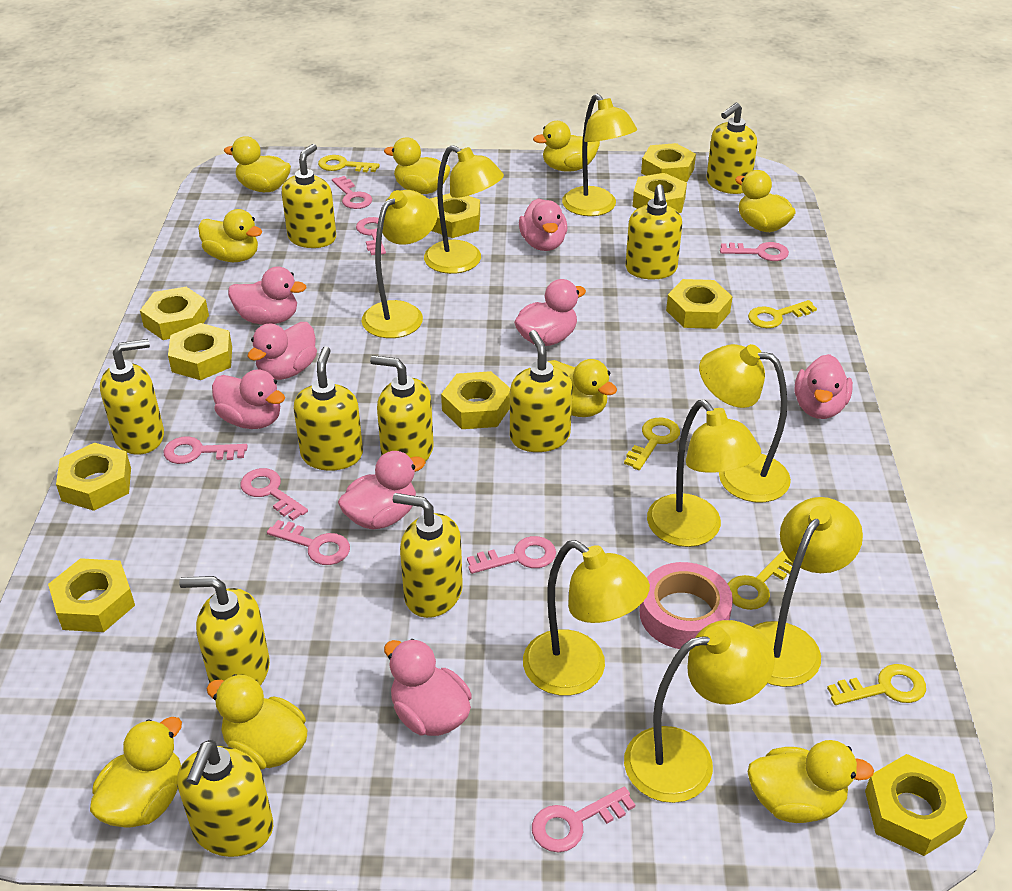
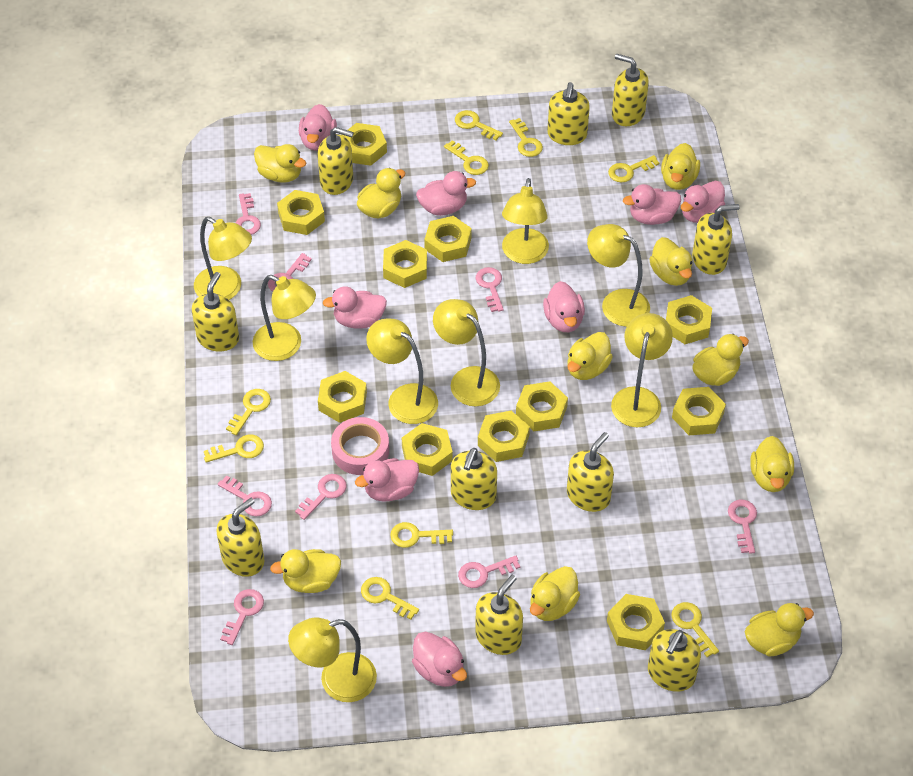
yellow duck: 9 -> 10
yellow key: 5 -> 9
yellow nut: 10 -> 11

